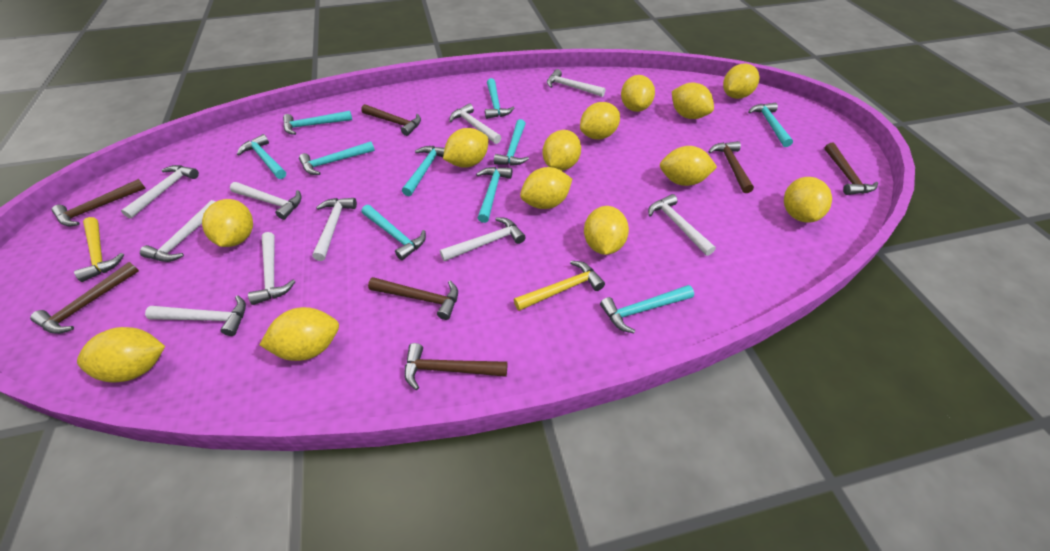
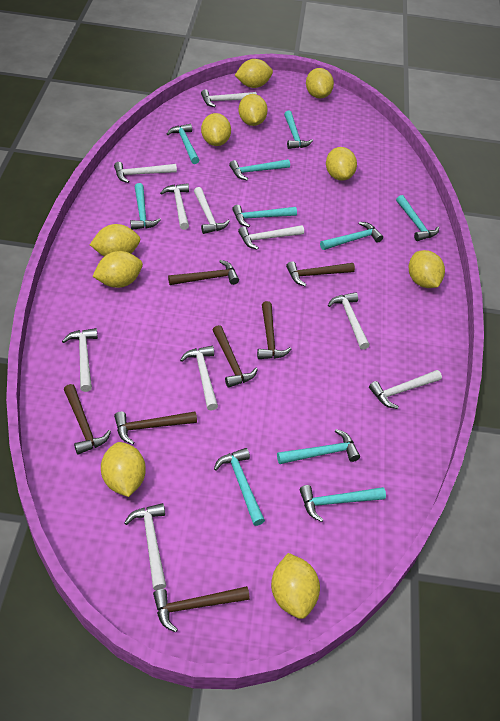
yellow hammer: 2 -> 0
yellow lemon: 13 -> 10

